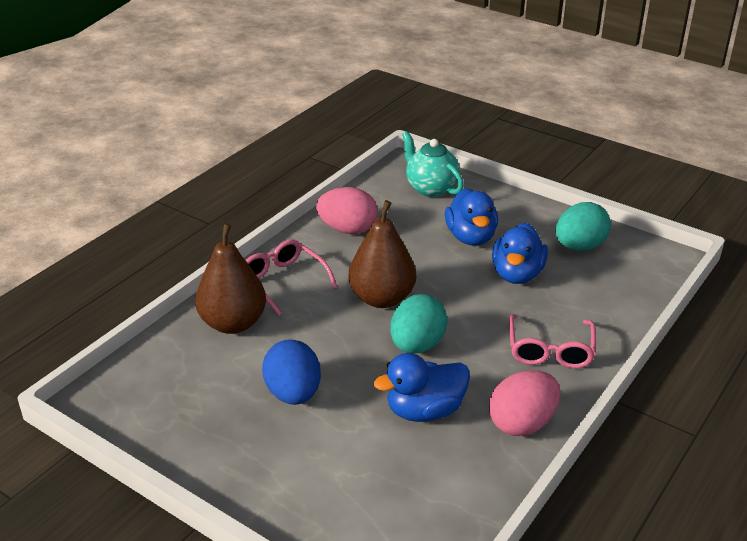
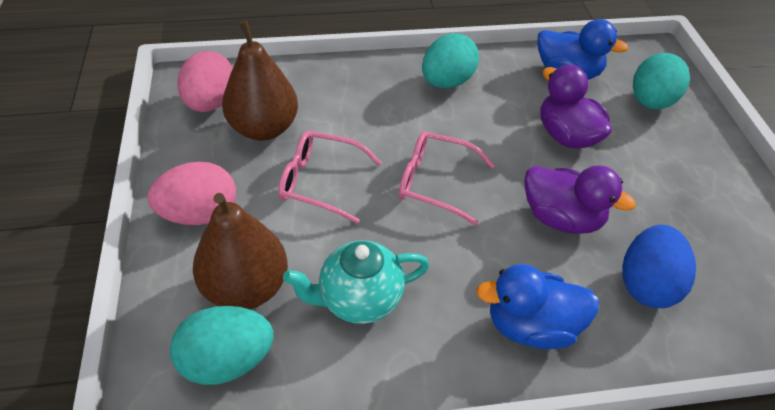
blue duck: 3 -> 2
purple duck: 0 -> 2
turquoise egg: 2 -> 3

